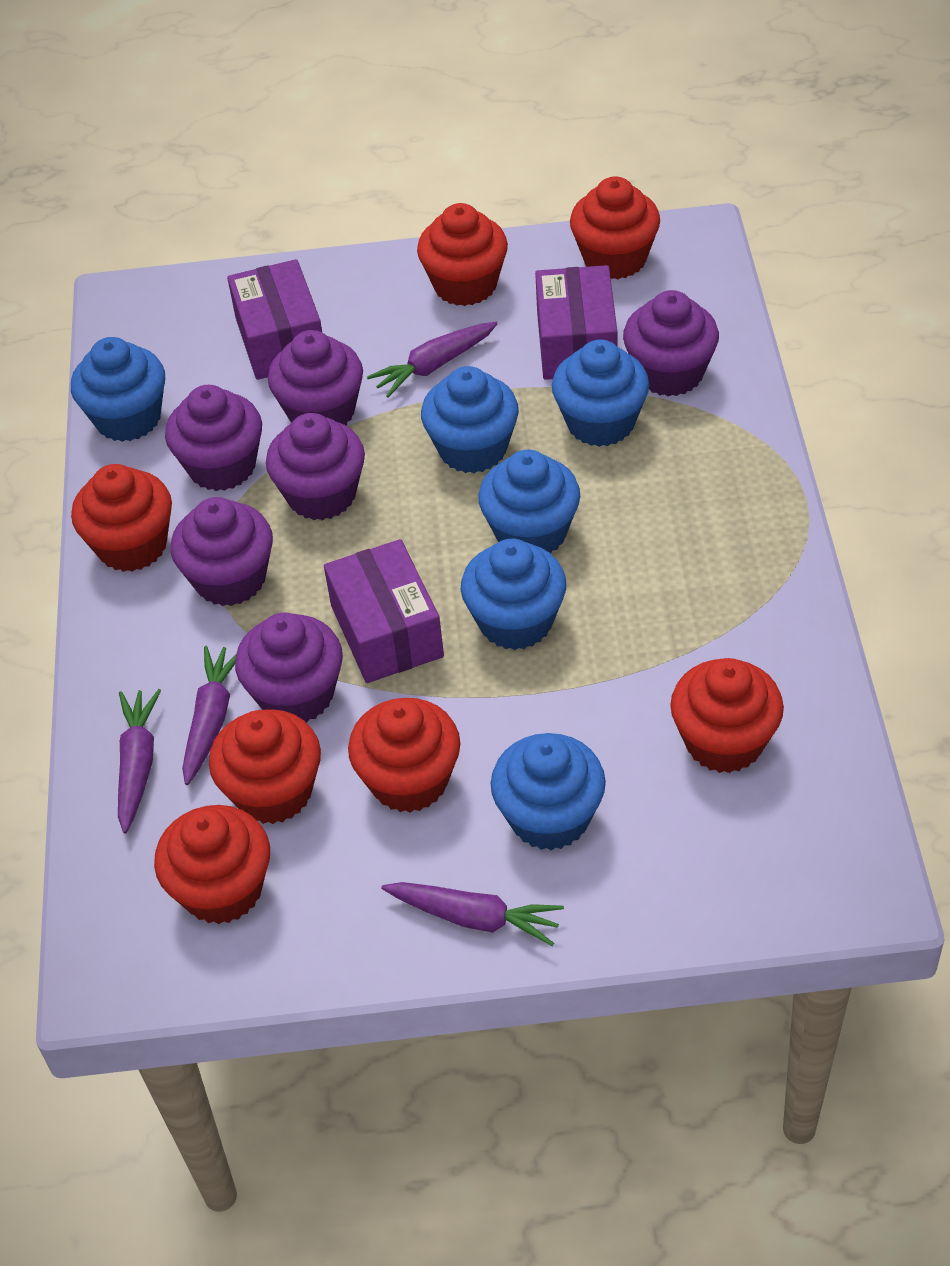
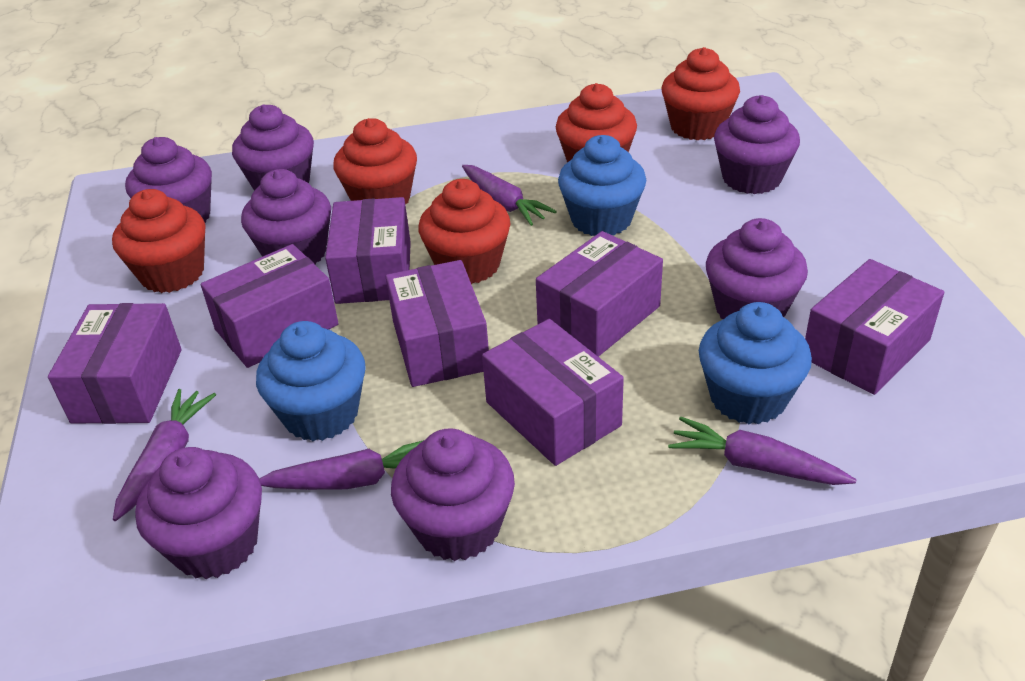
blue cupcake: 6 -> 3
purple box: 3 -> 7
purple cupcake: 6 -> 7
red cupcake: 7 -> 5

